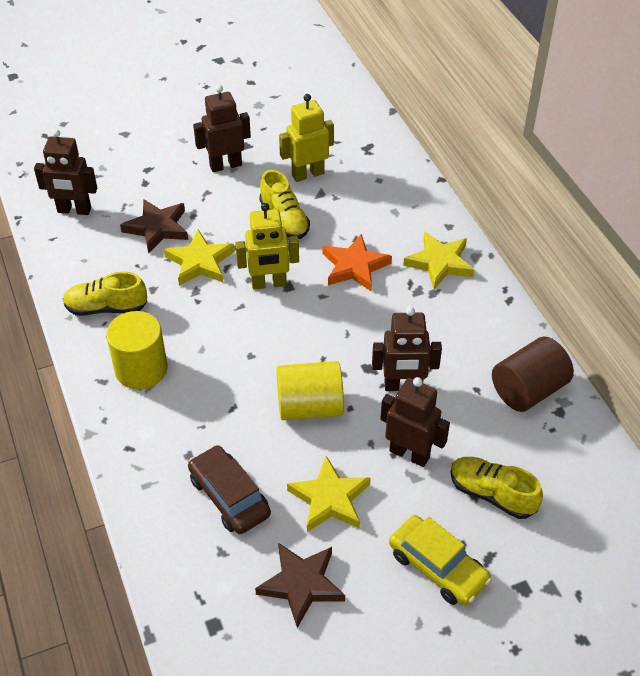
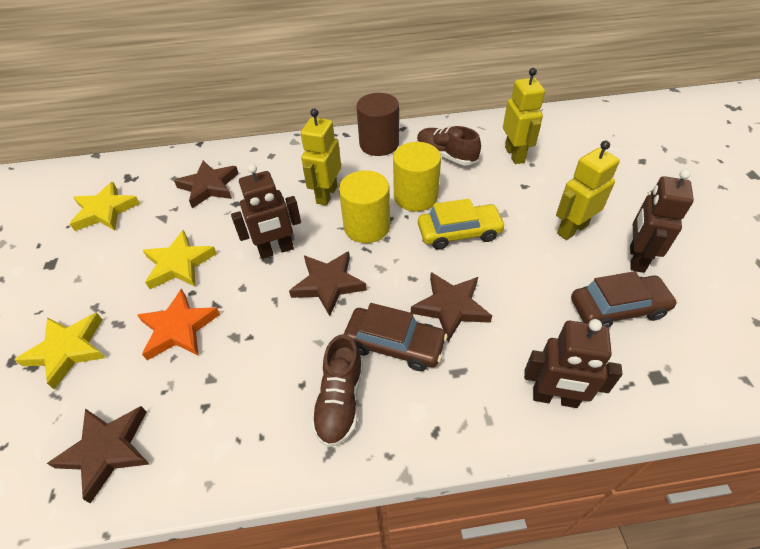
brown car: 1 -> 2
brown robot: 4 -> 3
brown shoe: 0 -> 2
brown star: 2 -> 4
yellow robot: 2 -> 3
yellow shoe: 3 -> 0

